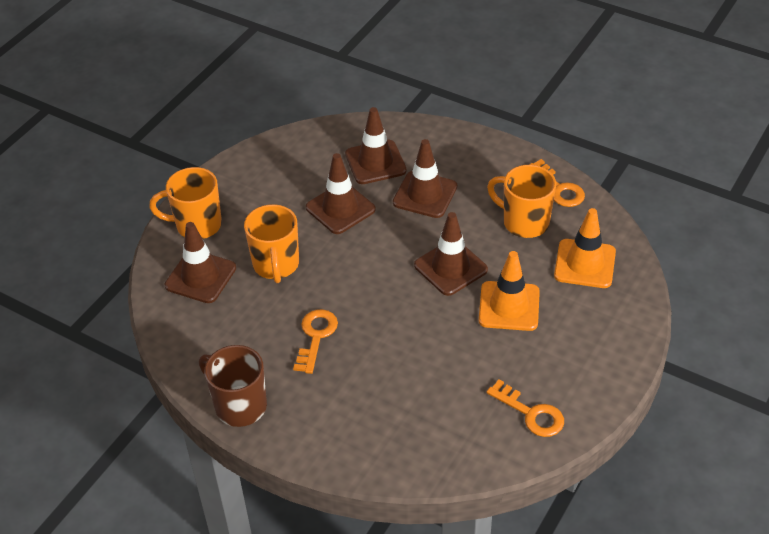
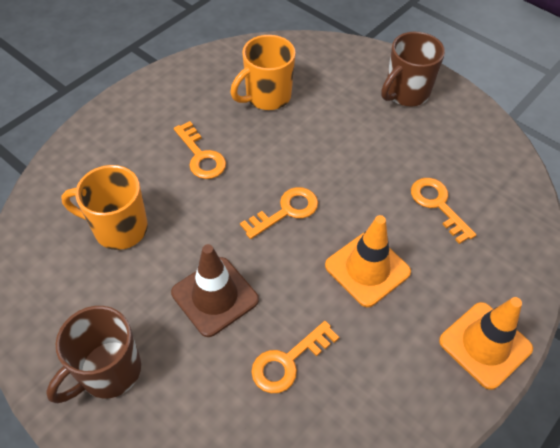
brown mug: 1 -> 2
brown traffic cone: 5 -> 1
orange key: 3 -> 4
orange mug: 3 -> 2

